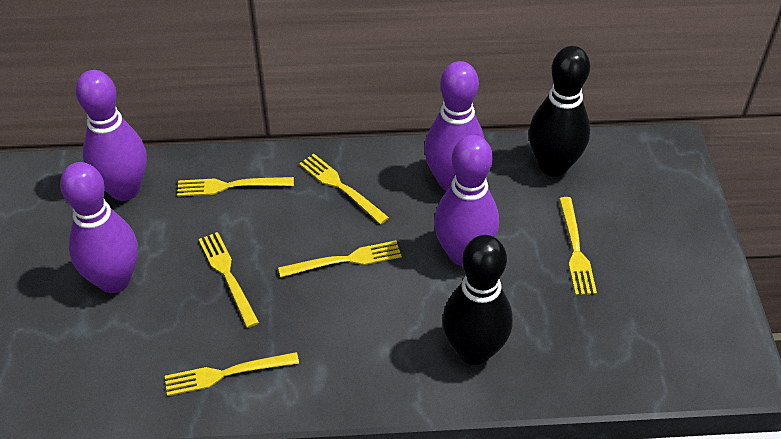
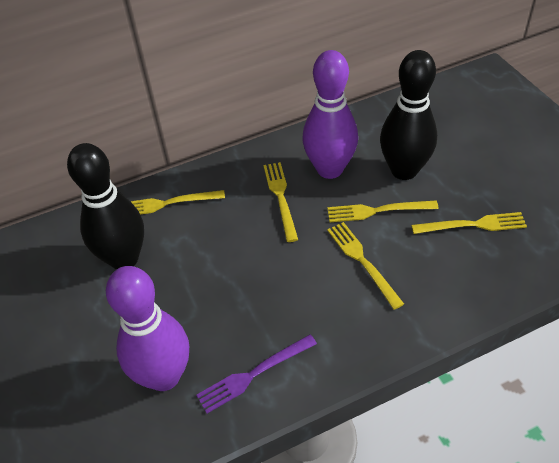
purple bowling pin: 4 -> 2
purple fork: 0 -> 1
yellow fork: 6 -> 5

